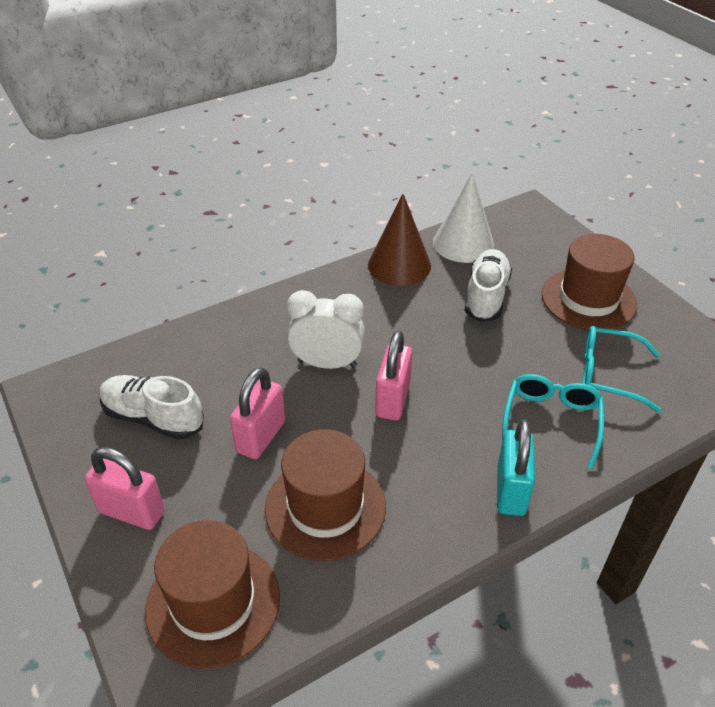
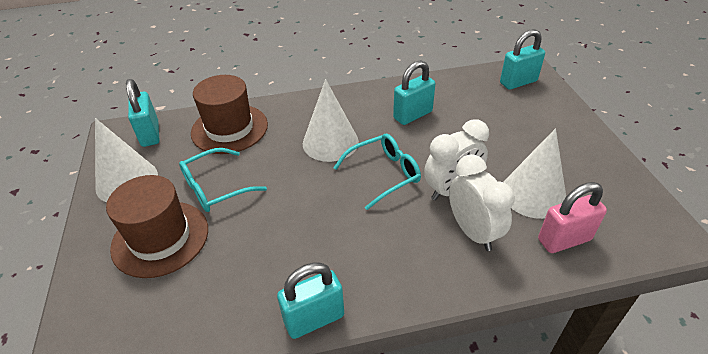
brown cone: 1 -> 0
brown hat: 3 -> 2
pink padlock: 3 -> 1
turquoise padlock: 1 -> 4
white clock: 1 -> 2
white cone: 1 -> 3
white shoe: 2 -> 0

